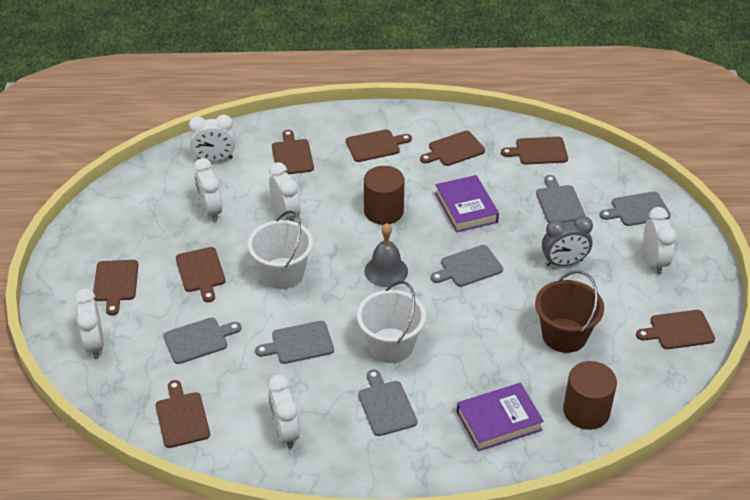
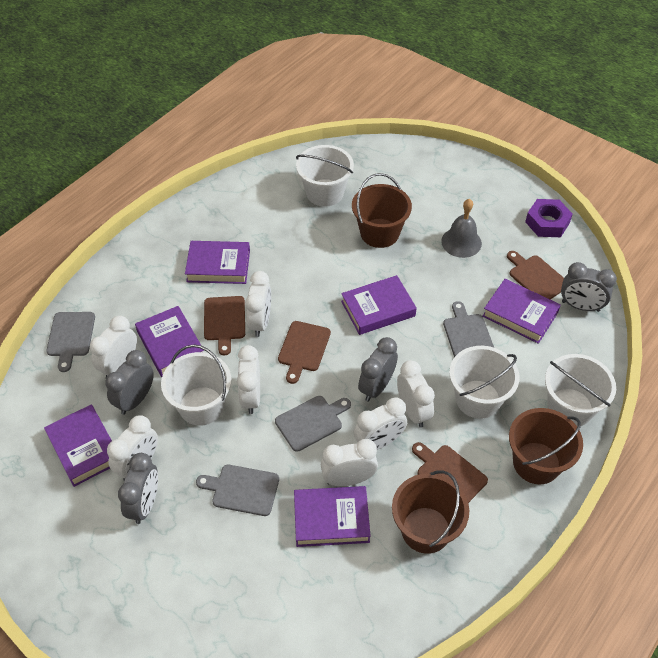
brown bucket: 1 -> 3
brown cutting board: 8 -> 4
brown cylinder: 2 -> 0
grey clock: 1 -> 4
grey cutting board: 6 -> 4
purple book: 2 -> 6
purple nut: 0 -> 1
white bucket: 2 -> 4
white clock: 6 -> 7

